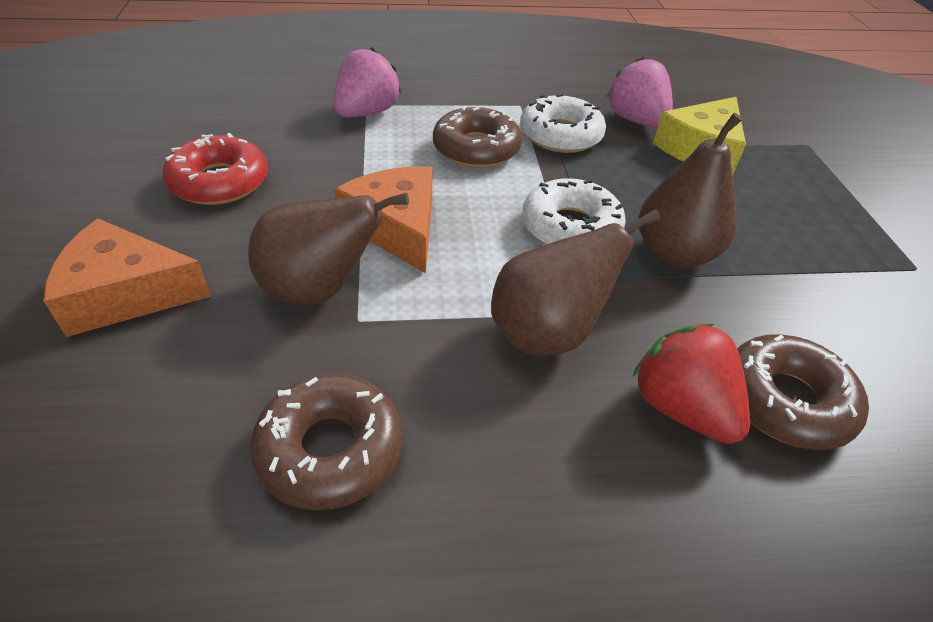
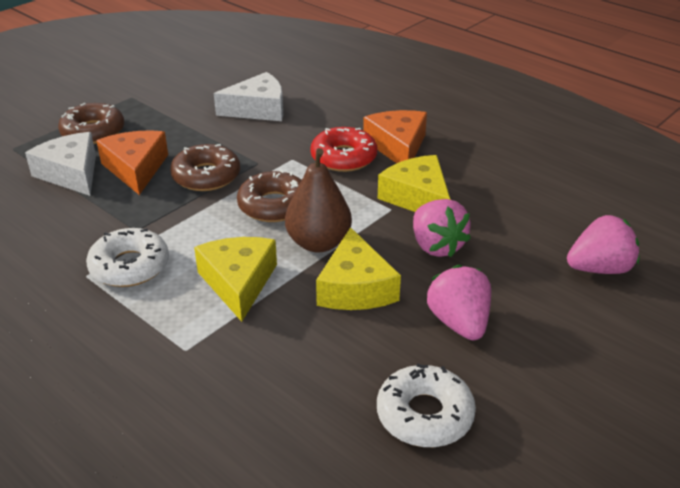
brown pear: 3 -> 1
pink strawberry: 2 -> 3
red strawberry: 1 -> 0
white cheese: 0 -> 2
yellow cheese: 1 -> 3

